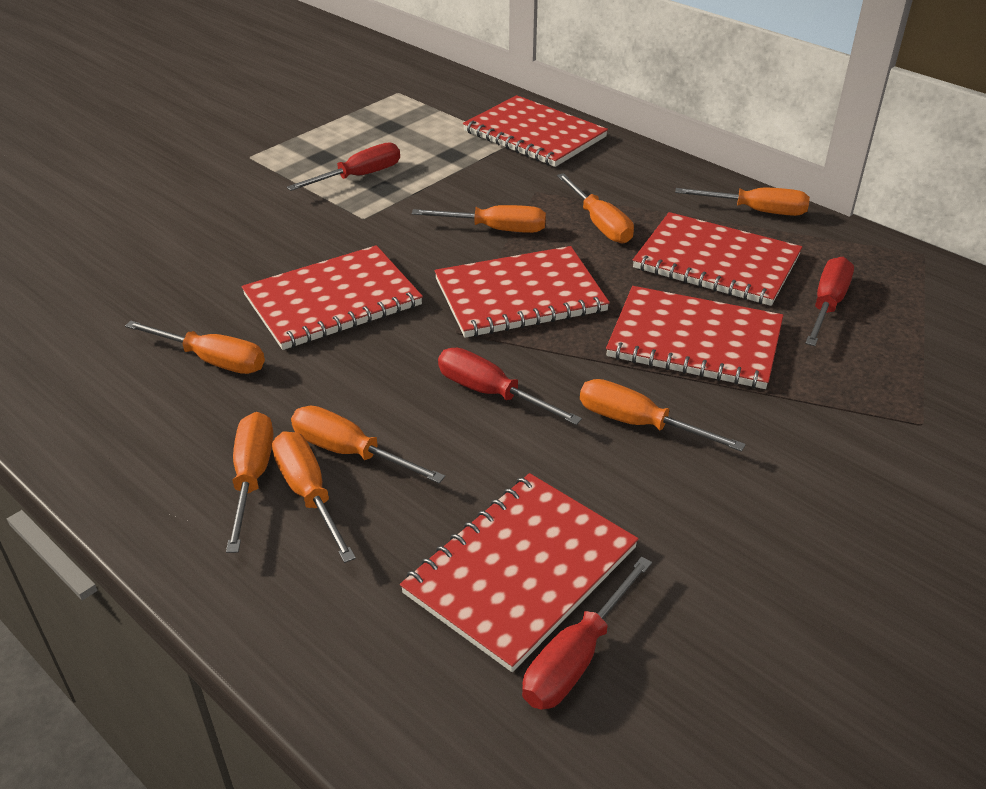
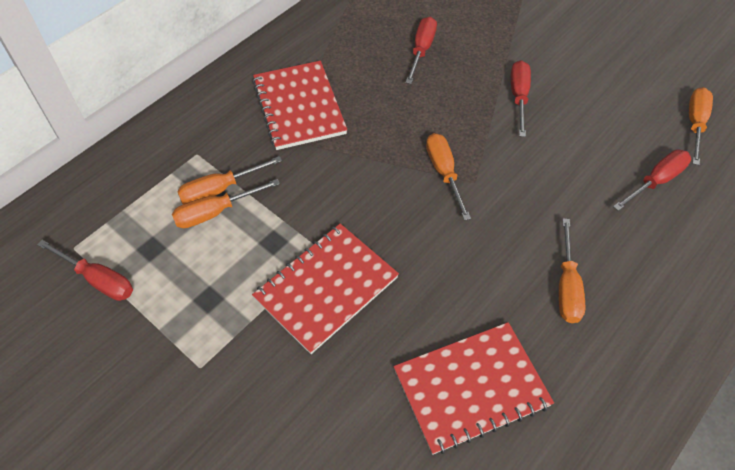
orange screwdriver: 8 -> 5
red notebook: 6 -> 3

